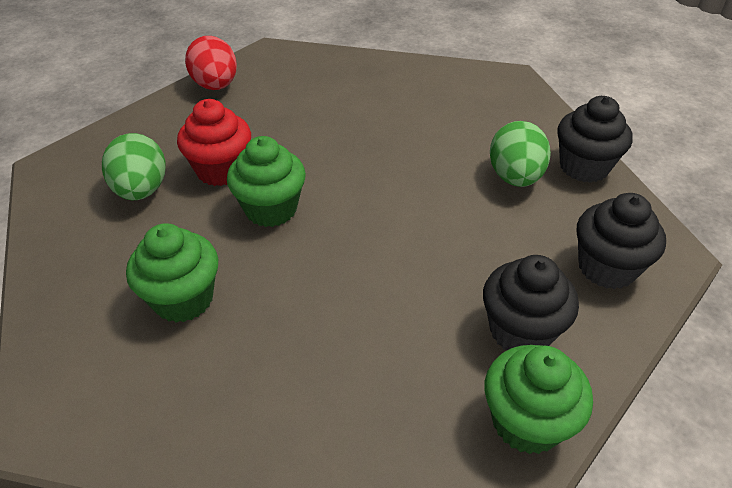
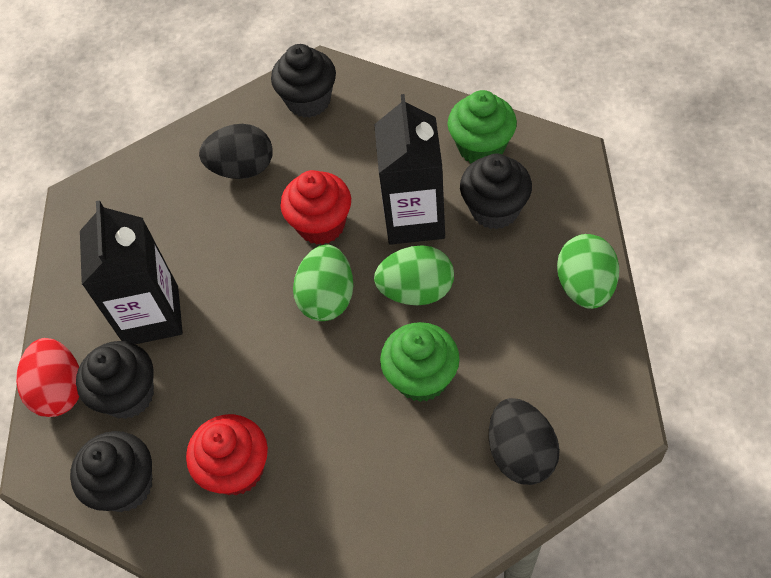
black carton: 0 -> 2
black cupcake: 3 -> 4
black egg: 0 -> 2
green cupcake: 3 -> 2
green egg: 2 -> 3
red cupcake: 1 -> 2

